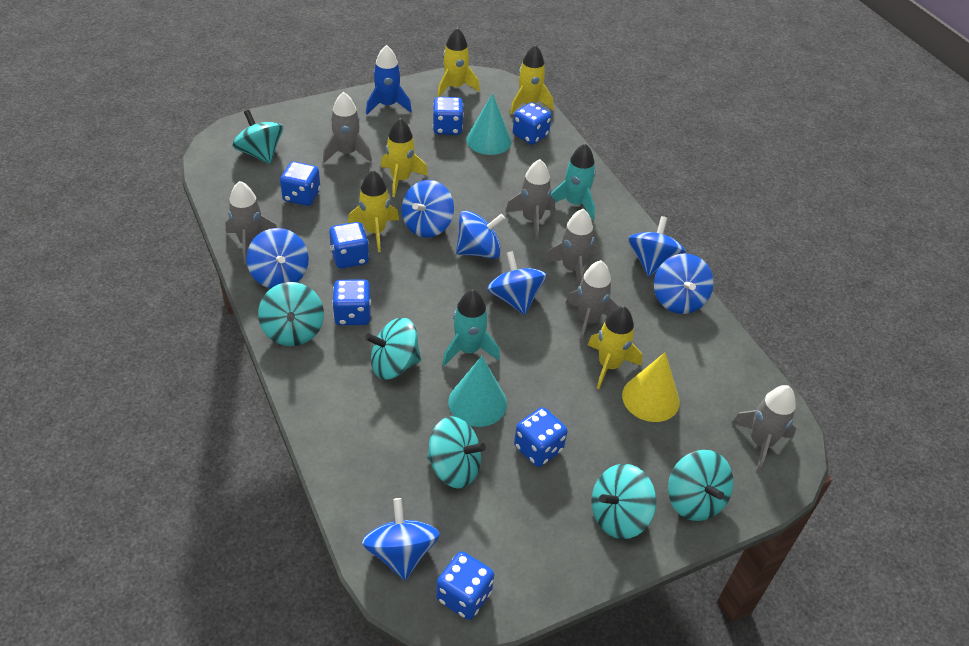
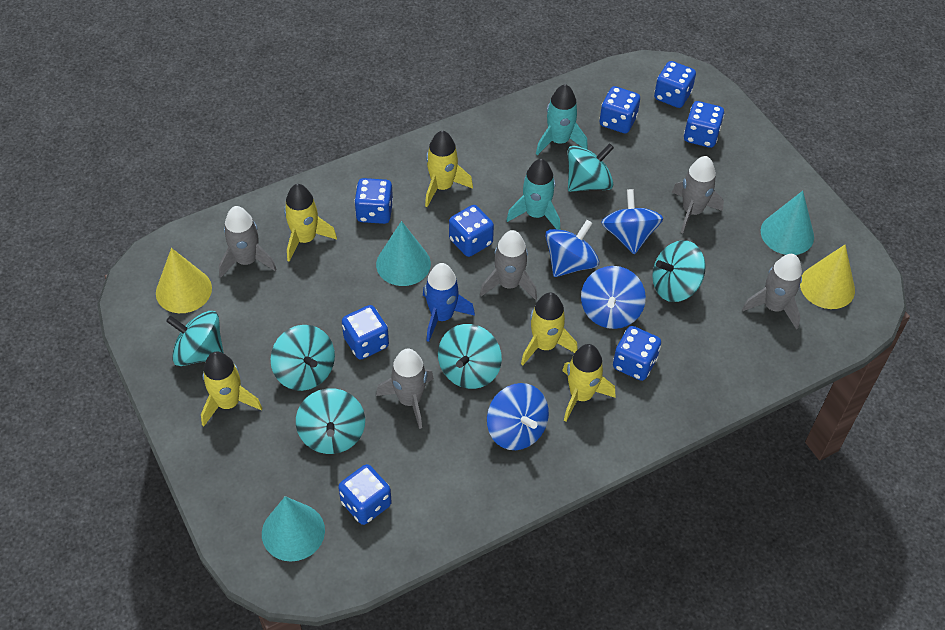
blue dice: 7 -> 8
blue spinning top: 7 -> 4
grey rocket: 6 -> 5
turquoise cone: 2 -> 3
yellow cone: 1 -> 2

